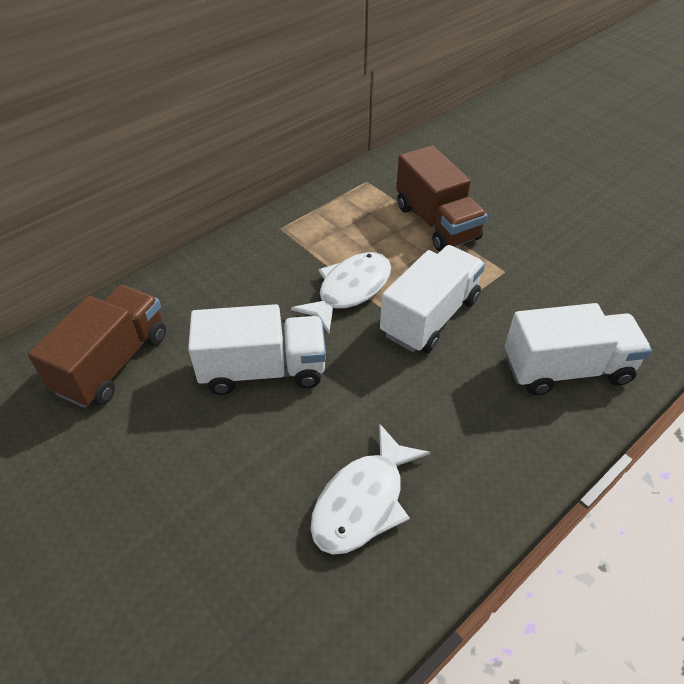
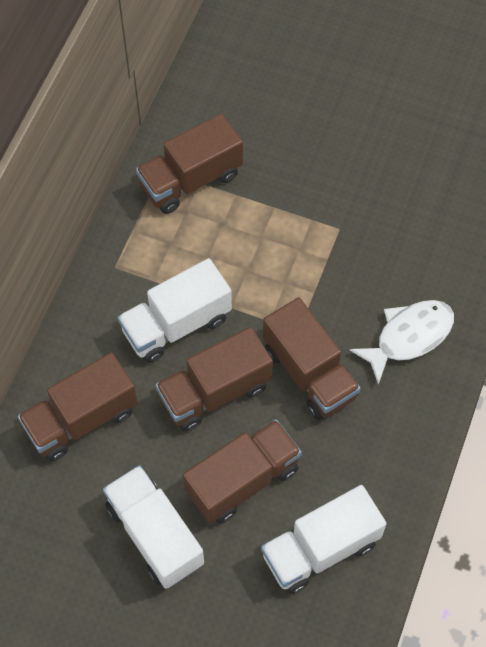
brown truck: 2 -> 5
white fish: 2 -> 1

